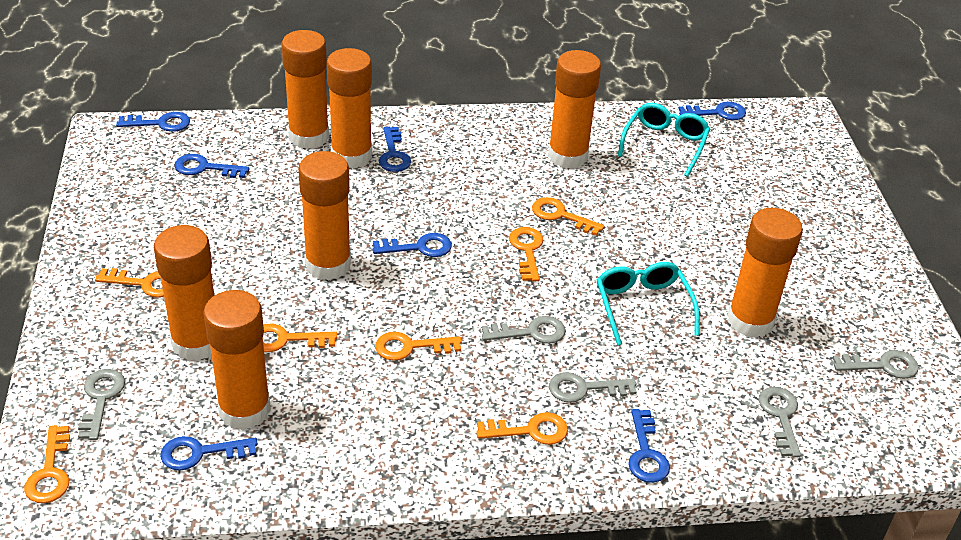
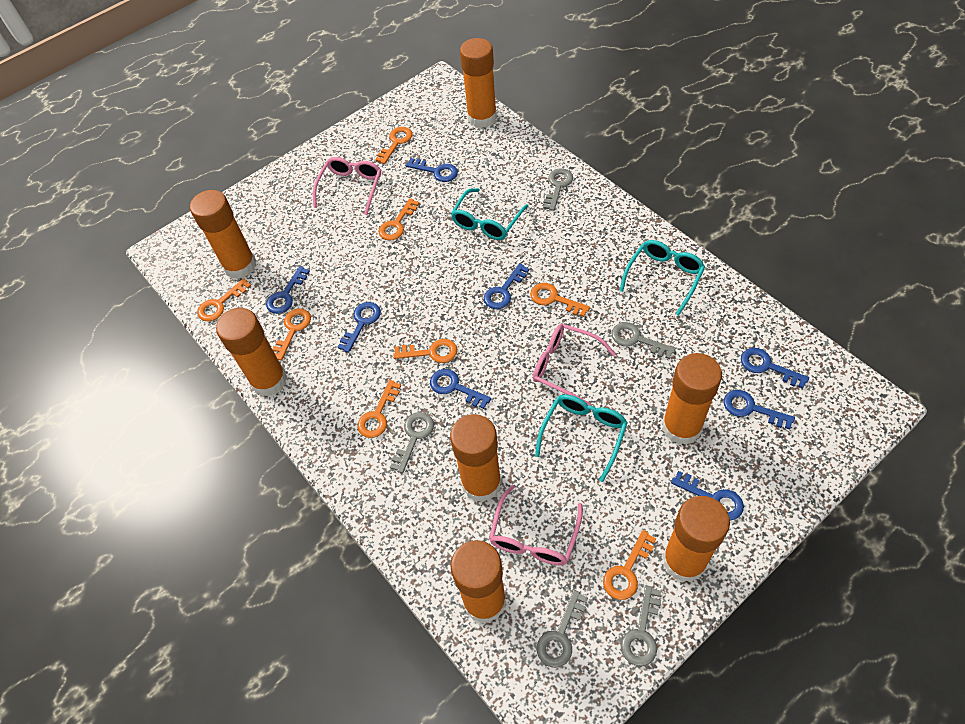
blue key: 7 -> 8
orange key: 7 -> 8
pink glasses: 0 -> 3
turquoise glasses: 2 -> 3

